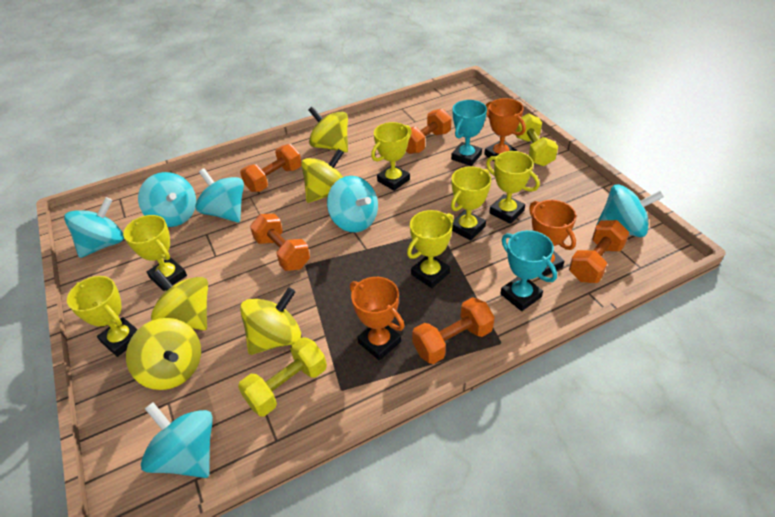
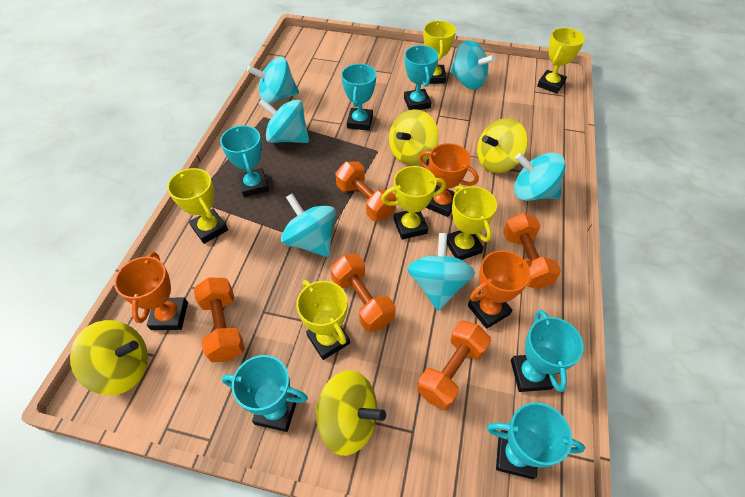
turquoise trophy: 2 -> 6
yellow dumbbell: 2 -> 0
yellow spinning top: 5 -> 4

